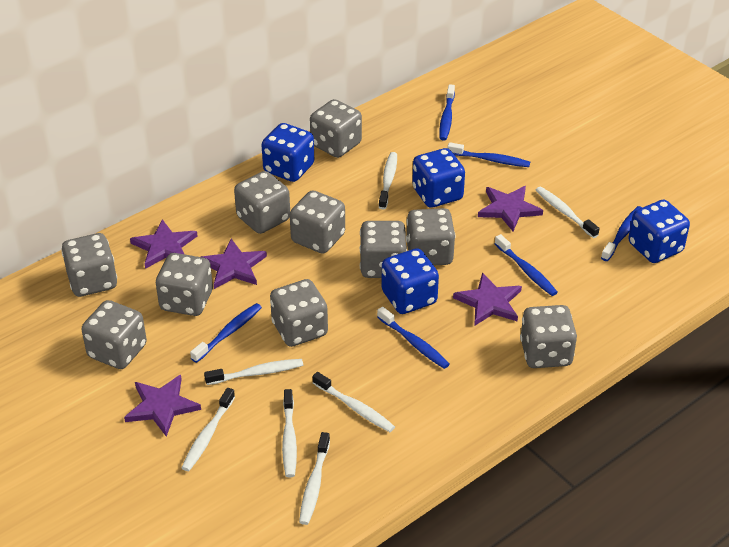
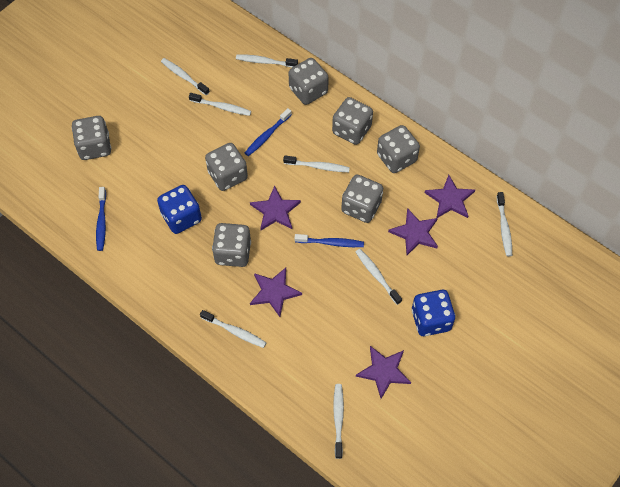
blue dice: 4 -> 2
blue toothbrush: 6 -> 3
grey dice: 10 -> 7
white toothbrush: 7 -> 8

